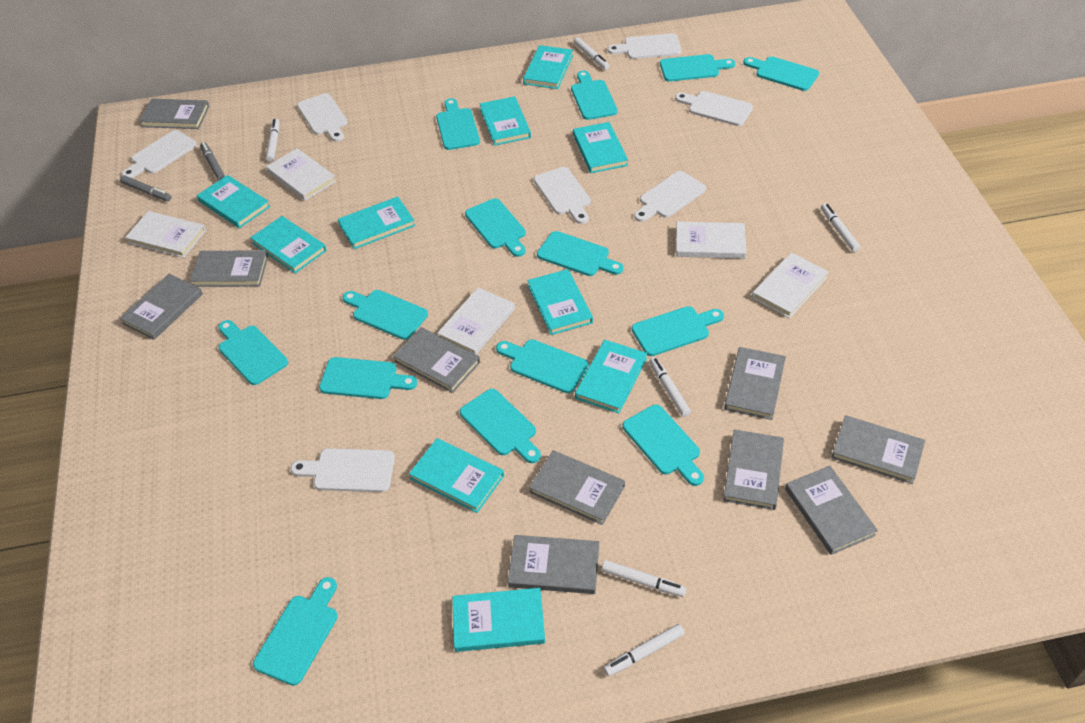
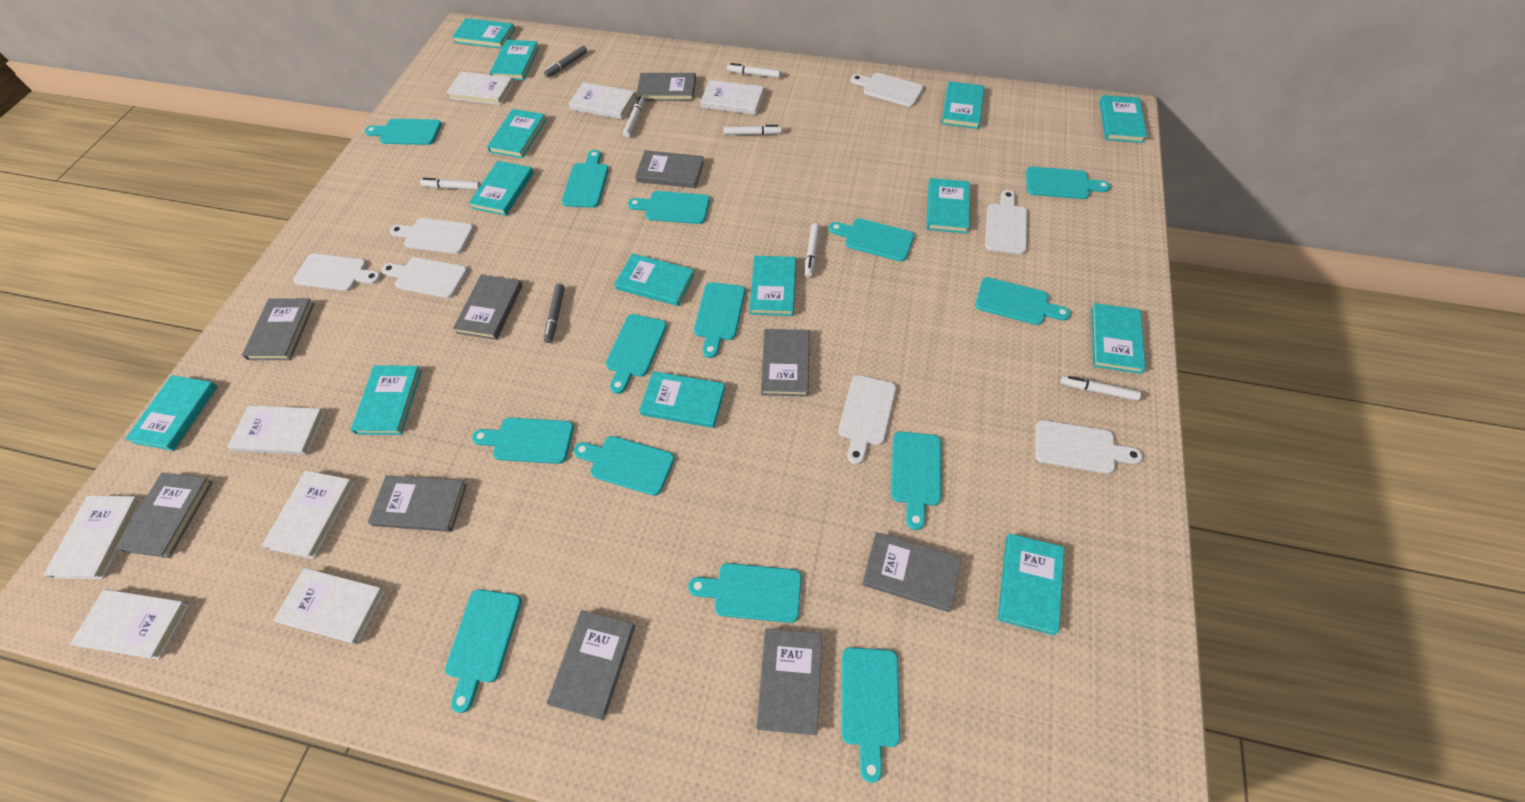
turquoise book: 10 -> 14
white book: 5 -> 8

